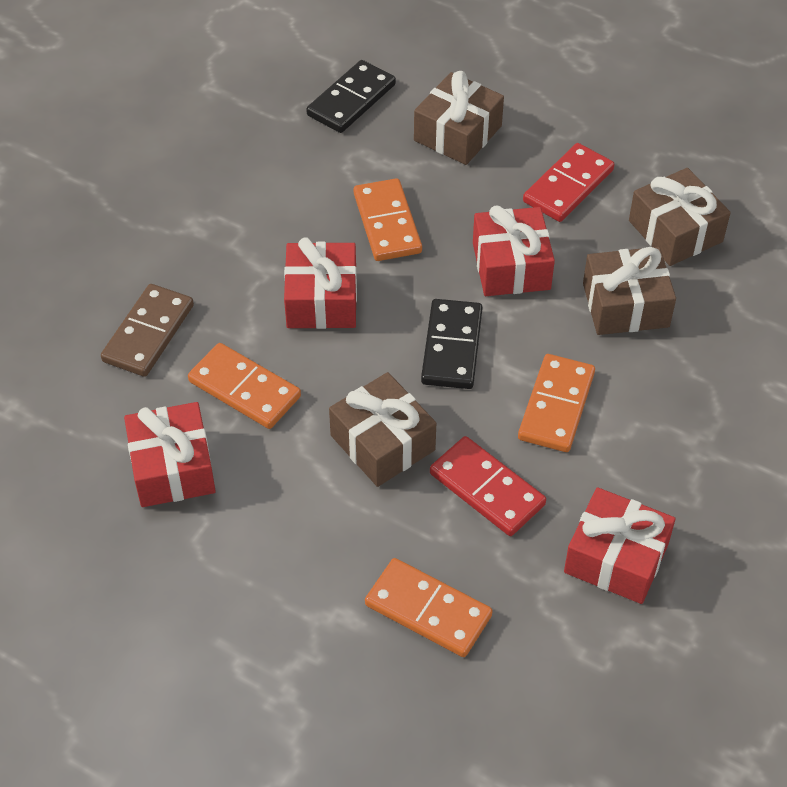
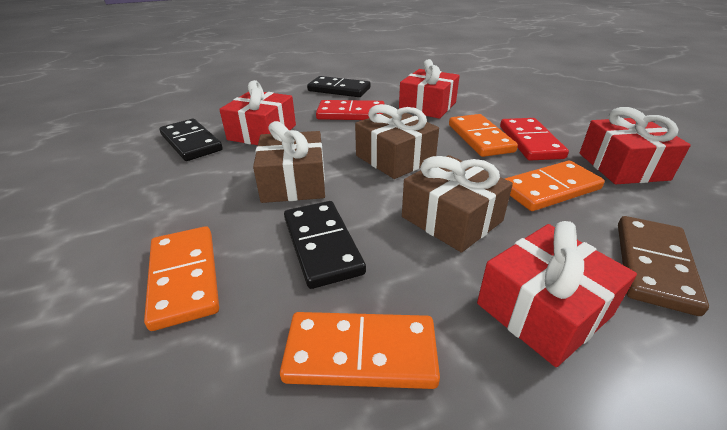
black domino: 2 -> 3
brown gift: 4 -> 3

